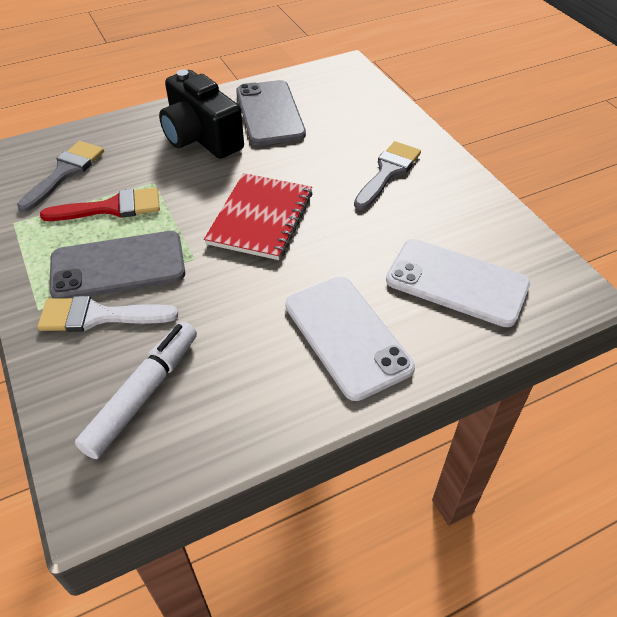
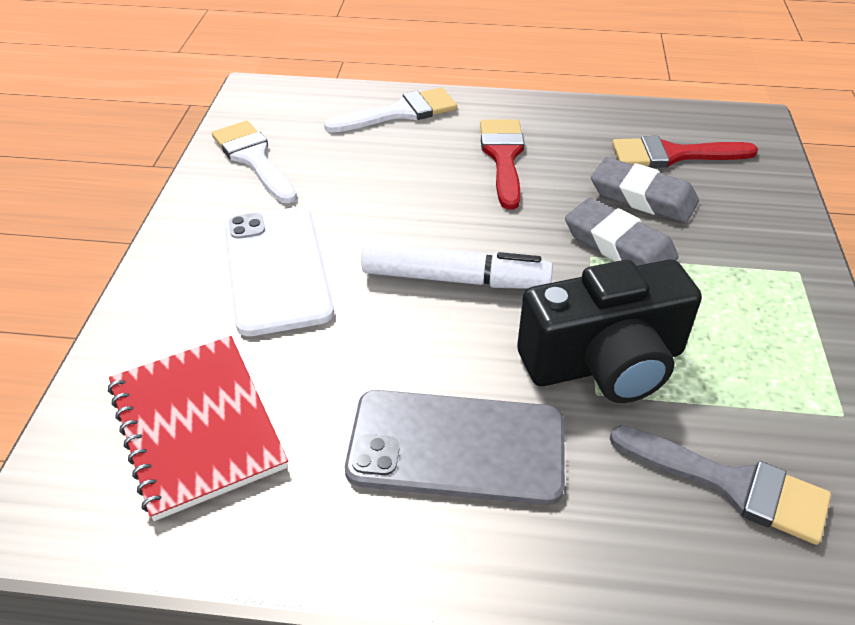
grey brush: 2 -> 1
grey eraser: 0 -> 2
grey phone: 2 -> 1
red brush: 1 -> 2
white brush: 1 -> 2
white phone: 2 -> 1

